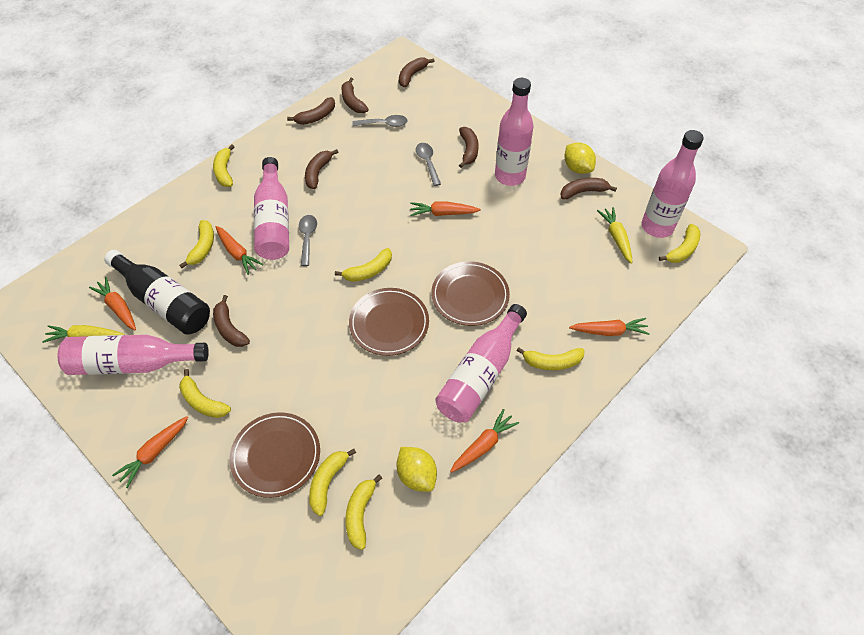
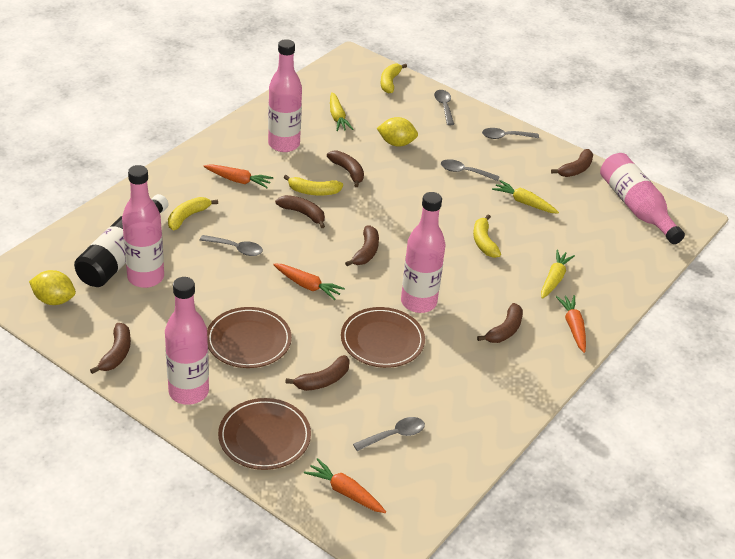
grey spoon: 3 -> 5
orange carrot: 6 -> 4
yellow banana: 8 -> 4
yellow carrot: 2 -> 3

